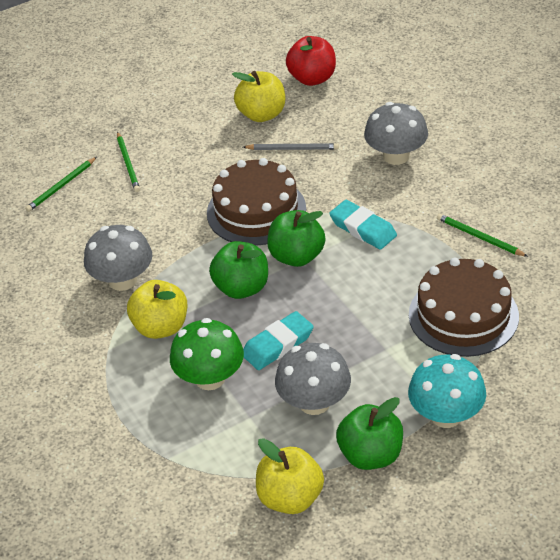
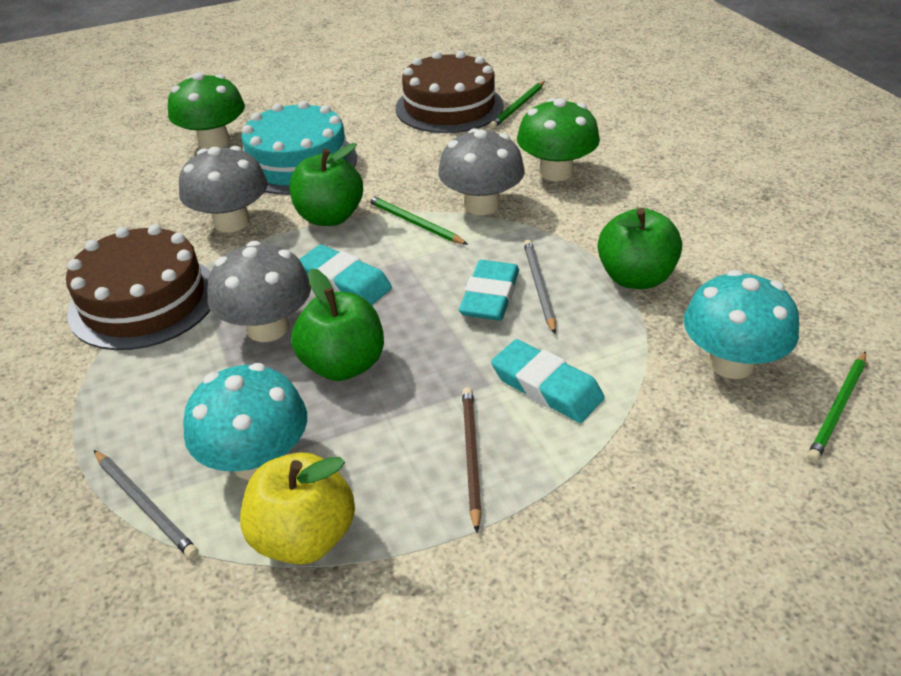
brown pencil: 0 -> 1
green mushroom: 1 -> 2
grey pencil: 1 -> 2
red apple: 1 -> 0
turquoise cake: 0 -> 1
turquoise eraser: 2 -> 3
turquoise mushroom: 1 -> 2
yellow apple: 3 -> 1

